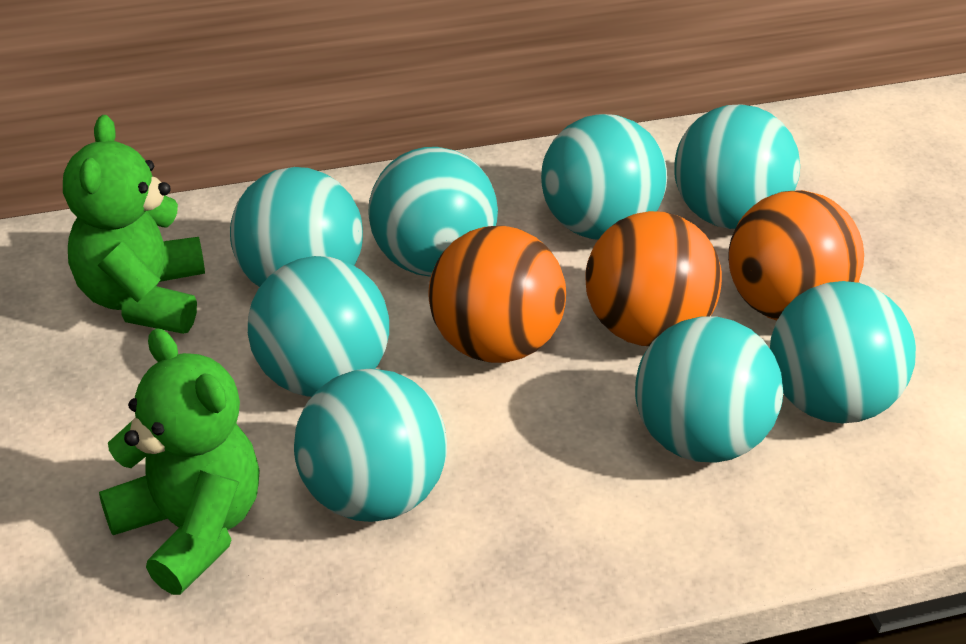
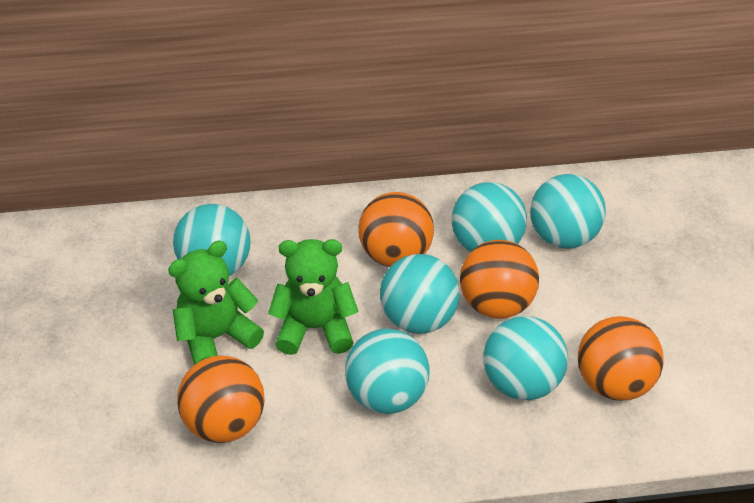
orange ball: 3 -> 4
turquoise ball: 8 -> 6

